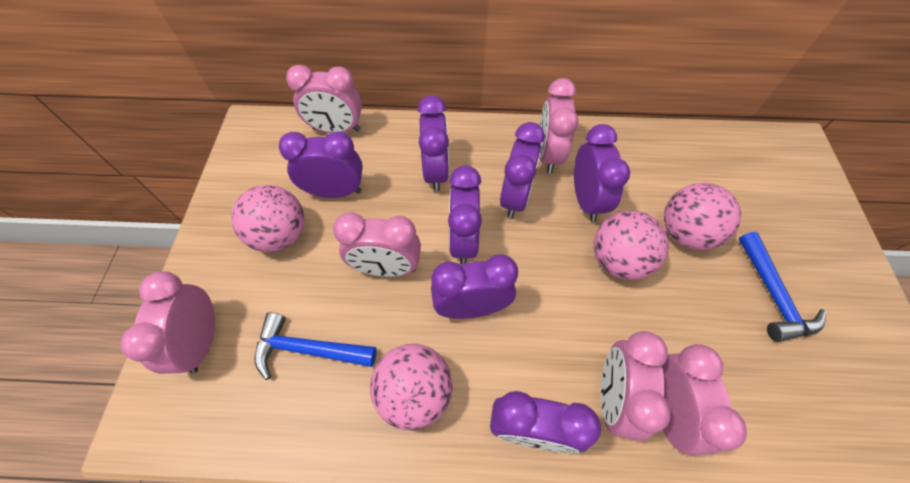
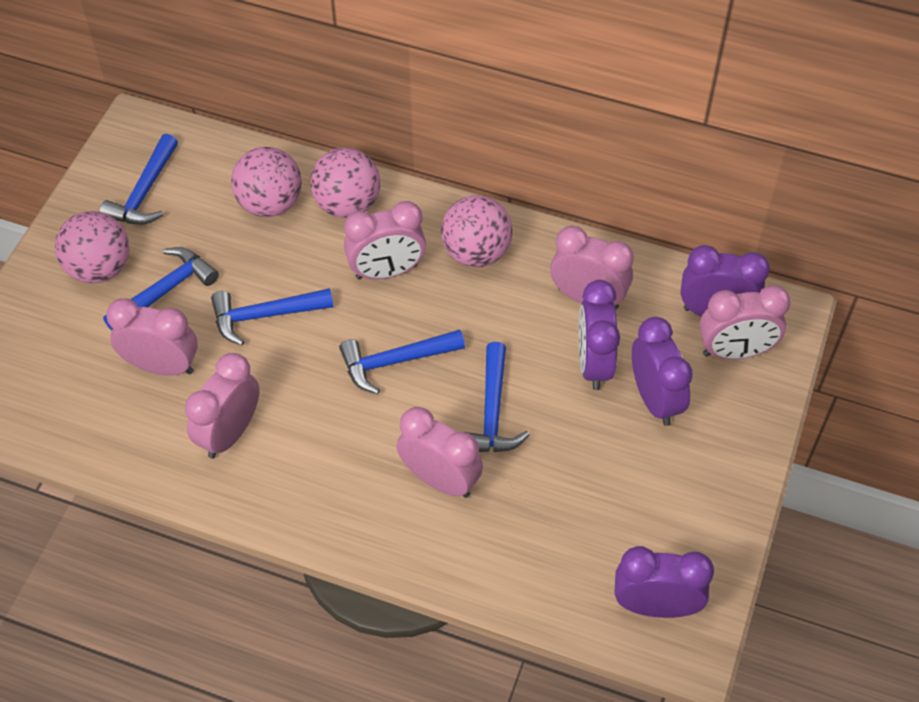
blue hammer: 2 -> 5
purple clock: 7 -> 4

